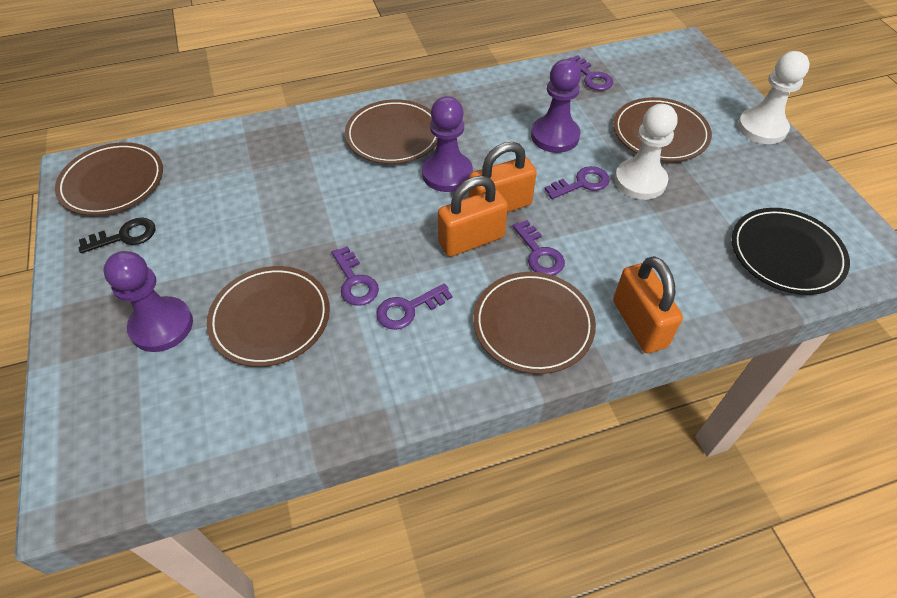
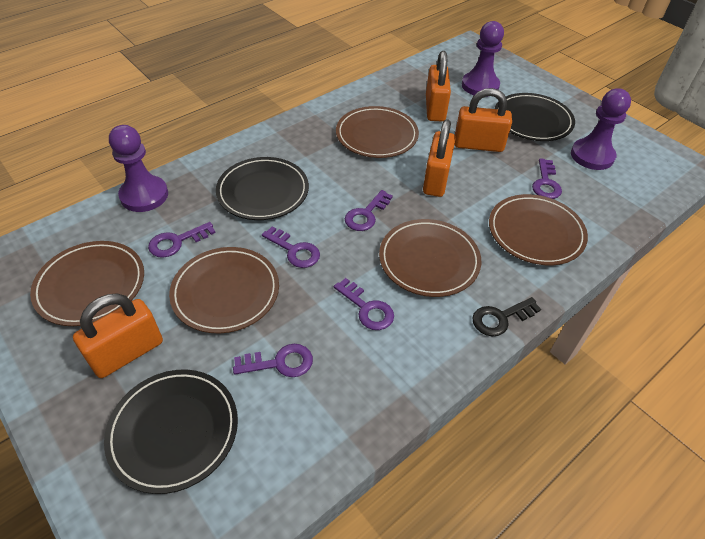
black plate: 1 -> 3
orange padlock: 3 -> 4
purple key: 5 -> 6
white pawn: 2 -> 0

